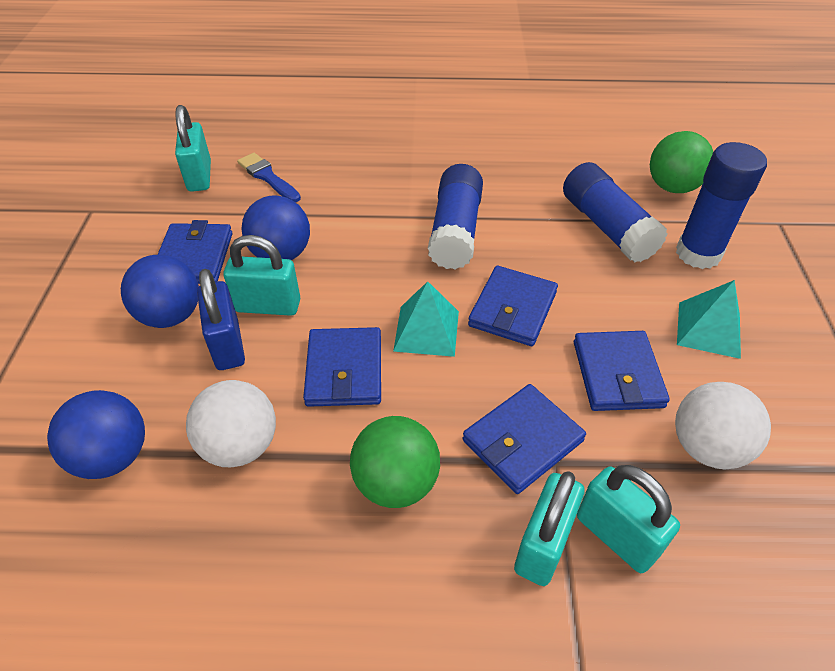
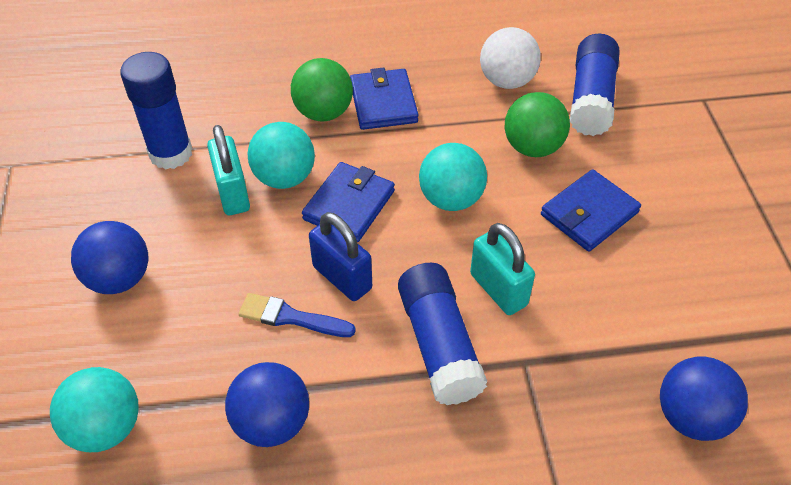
blue wallet: 5 -> 3
turquoise ball: 0 -> 3
turquoise padlock: 4 -> 2
turquoise pyramid: 2 -> 0
white ball: 2 -> 1

